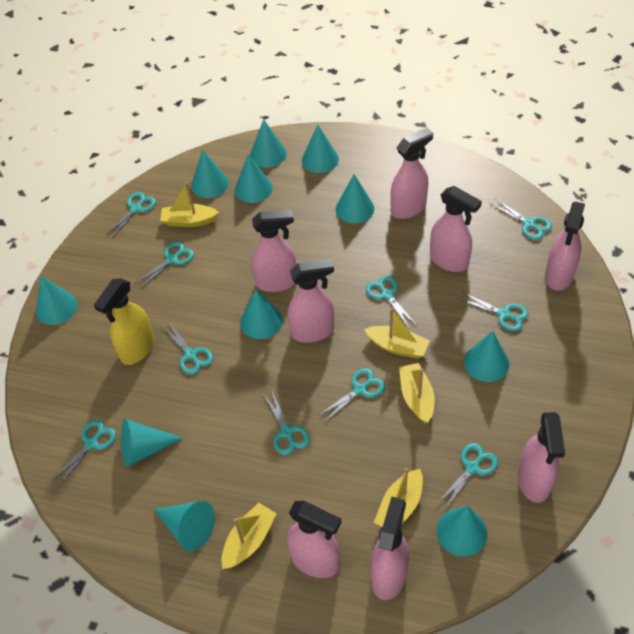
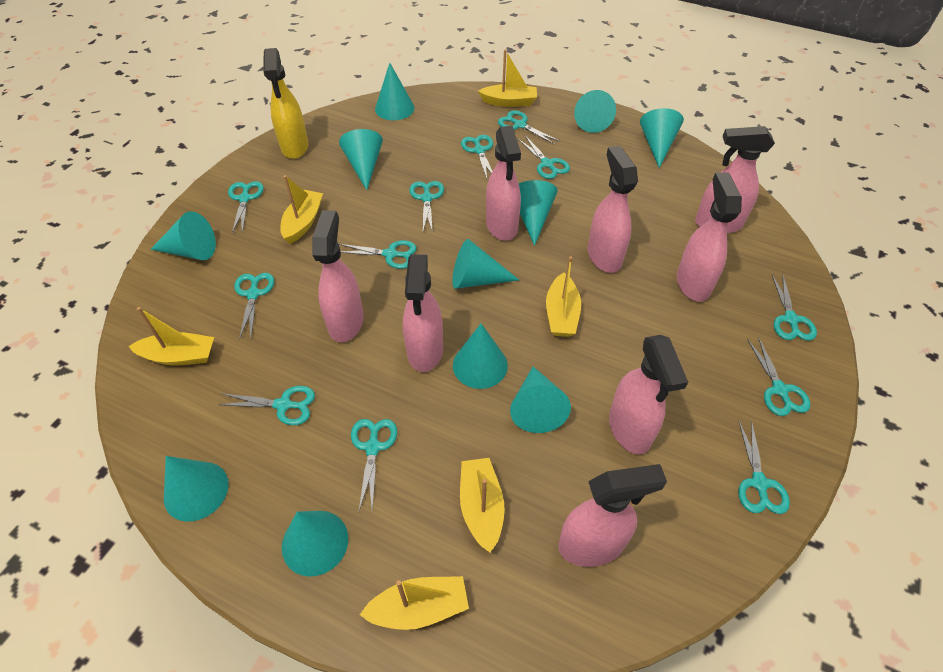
turquoise scissors: 10 -> 12
yellow boat: 5 -> 6

